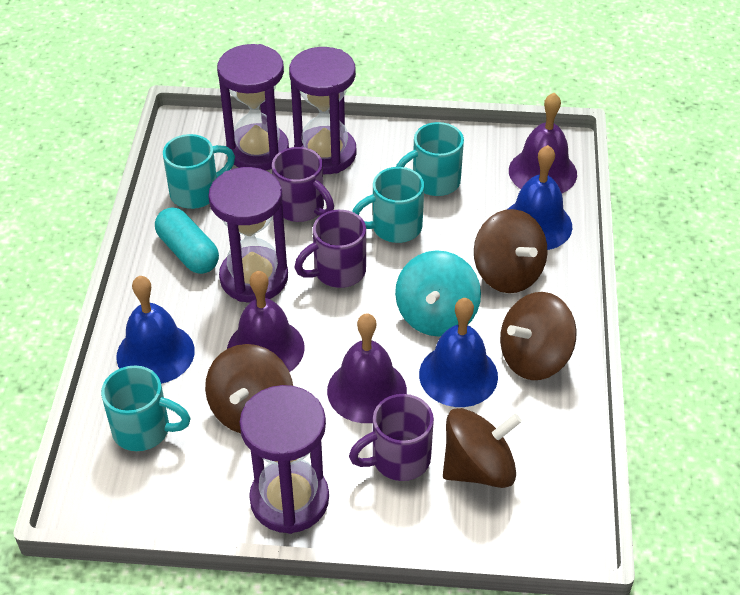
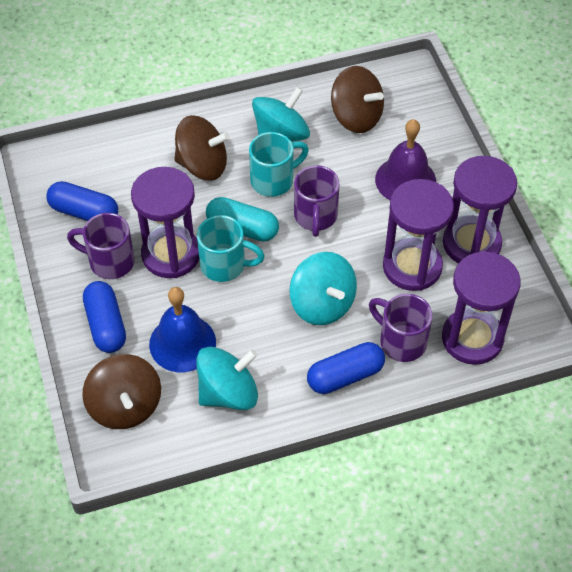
blue bell: 3 -> 1
blue capsule: 0 -> 3
brown spinning top: 4 -> 3
purple bell: 3 -> 1
turquoise mug: 4 -> 2
turquoise spinning top: 1 -> 3

